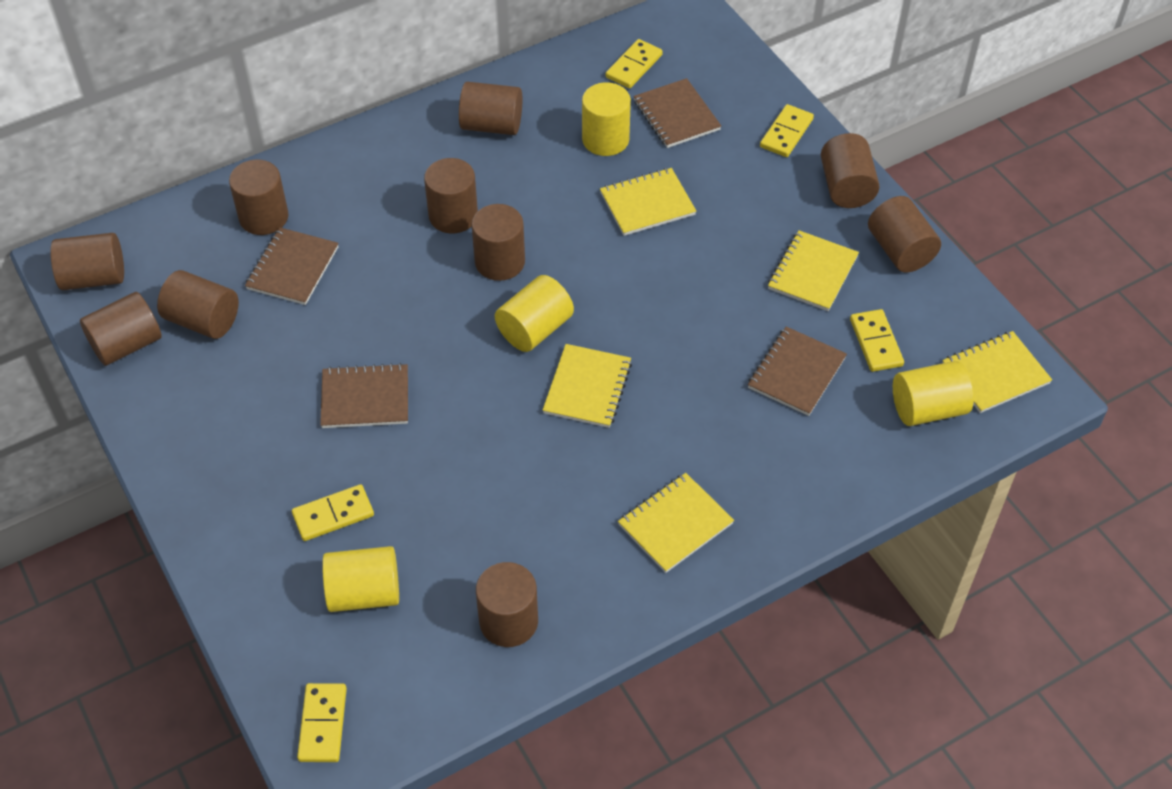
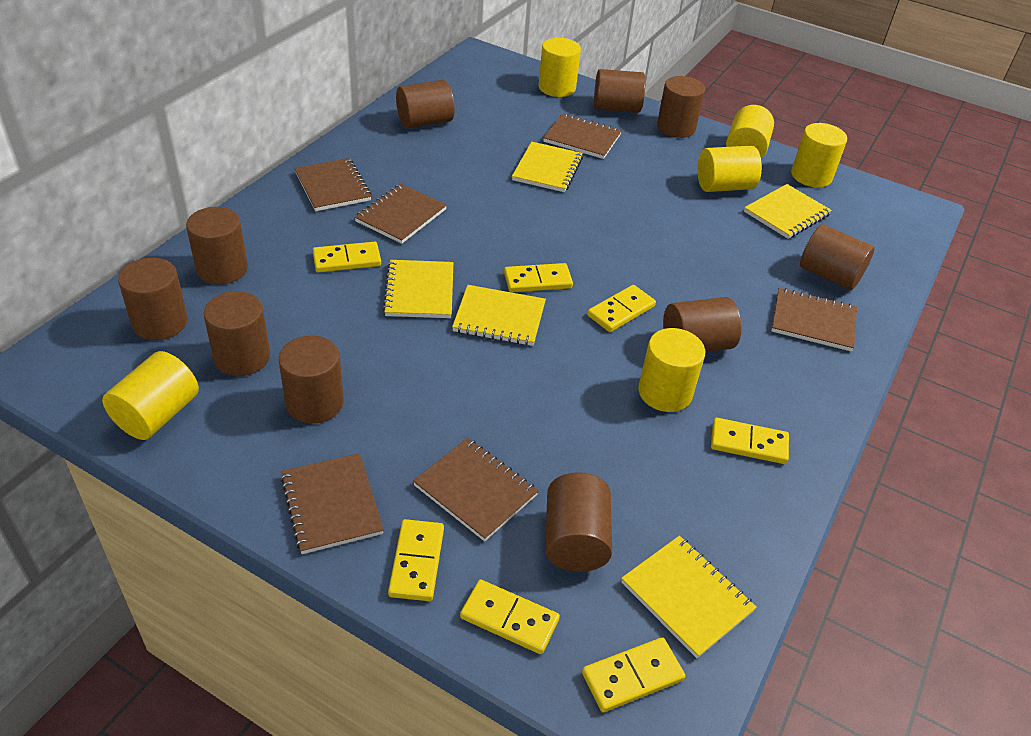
brown notebook: 4 -> 6
yellow cylinder: 4 -> 6
yellow domino: 5 -> 7

